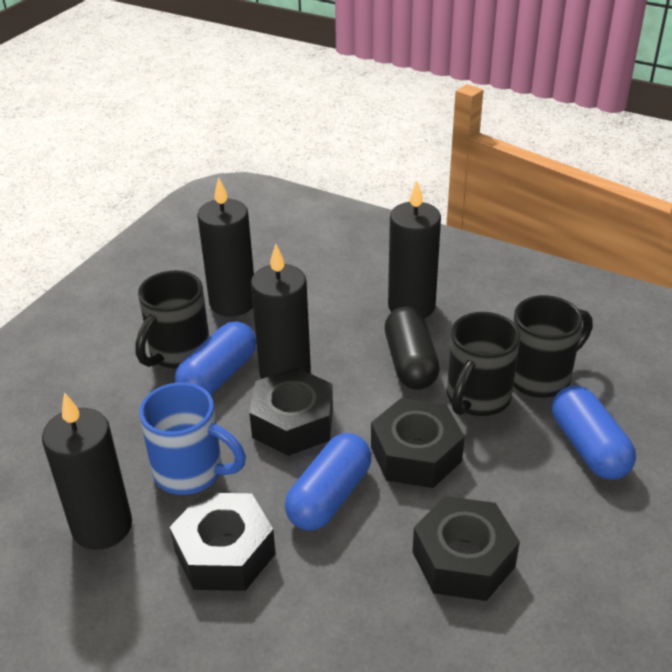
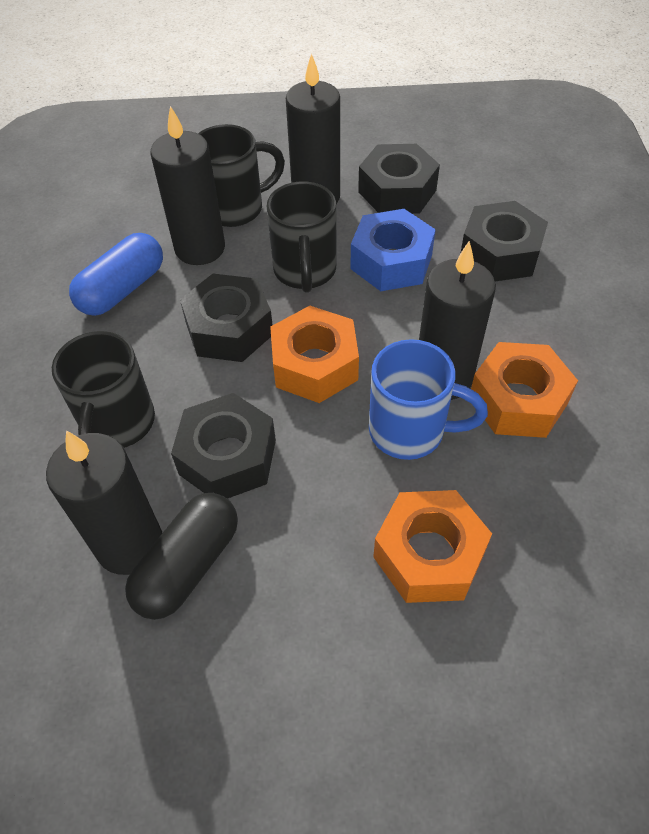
blue capsule: 3 -> 1
blue nut: 0 -> 1
orange nut: 0 -> 3

